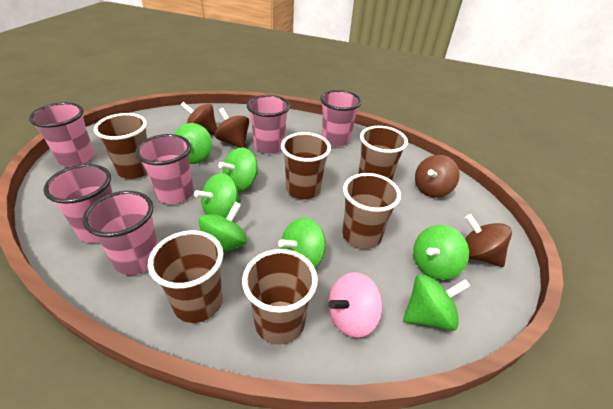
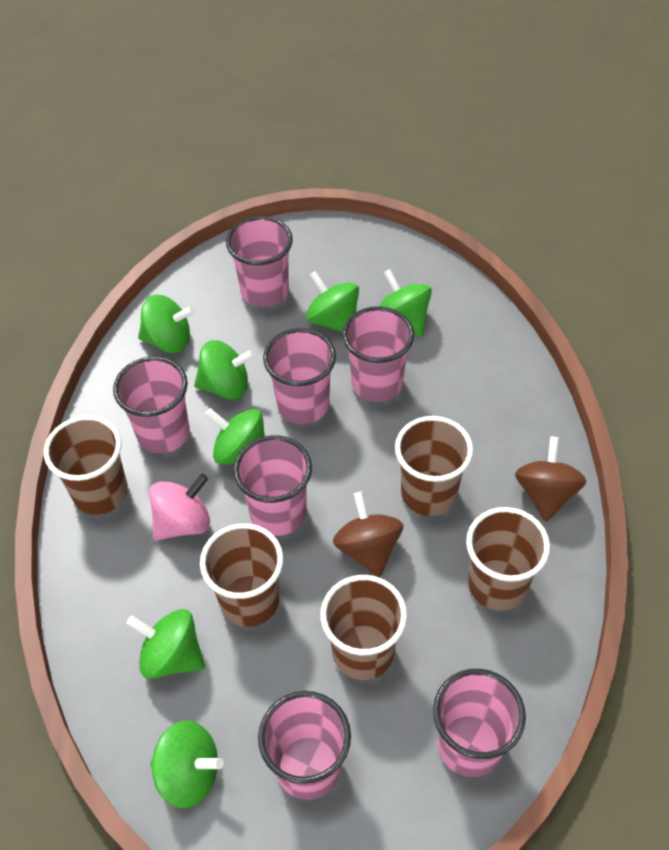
brown cup: 6 -> 5
brown spinning top: 4 -> 2
pink cup: 6 -> 7

